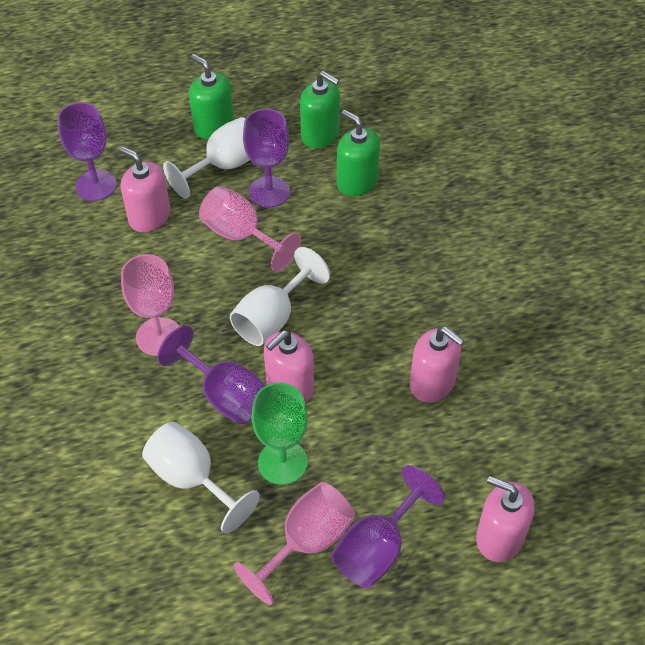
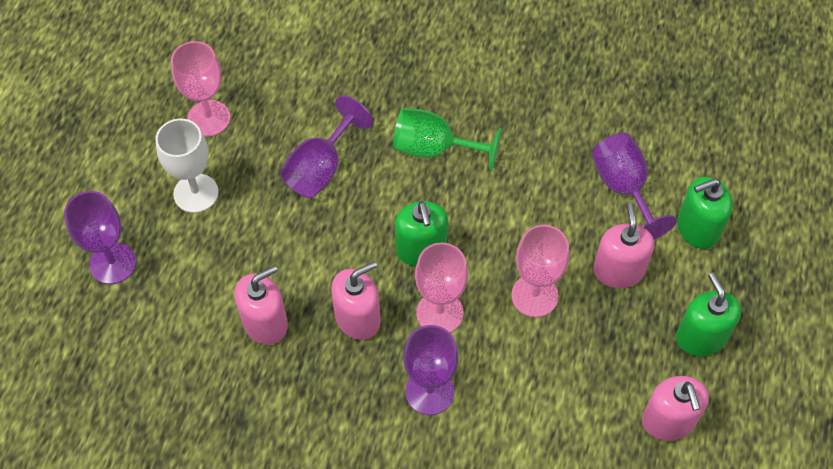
white goblet: 3 -> 1

